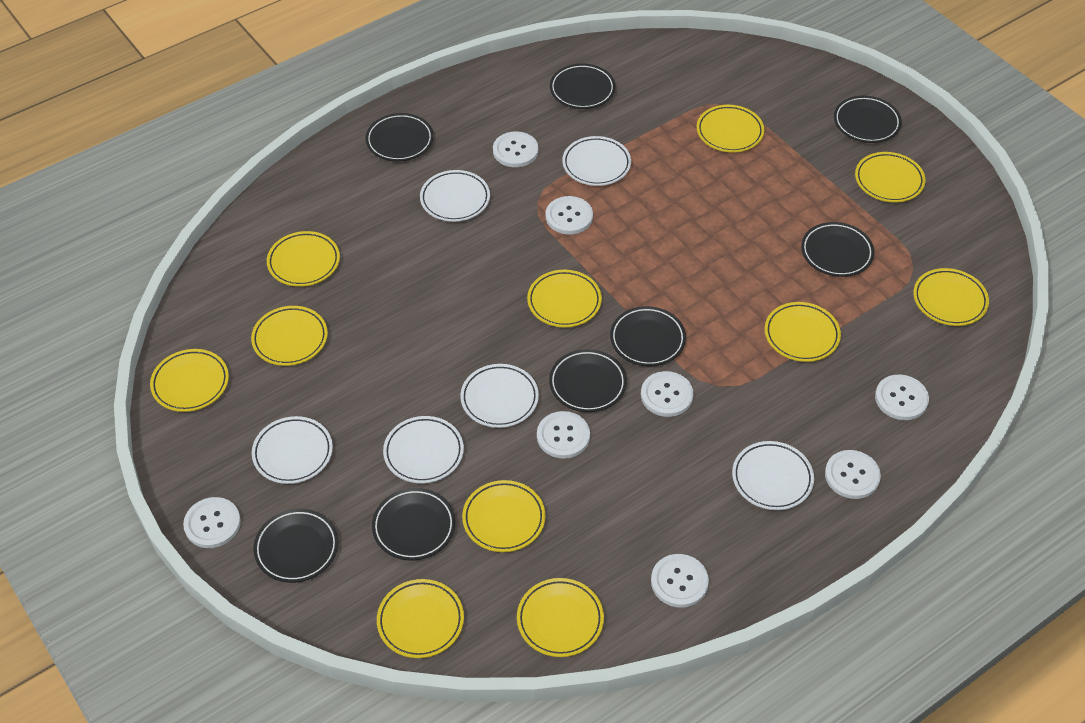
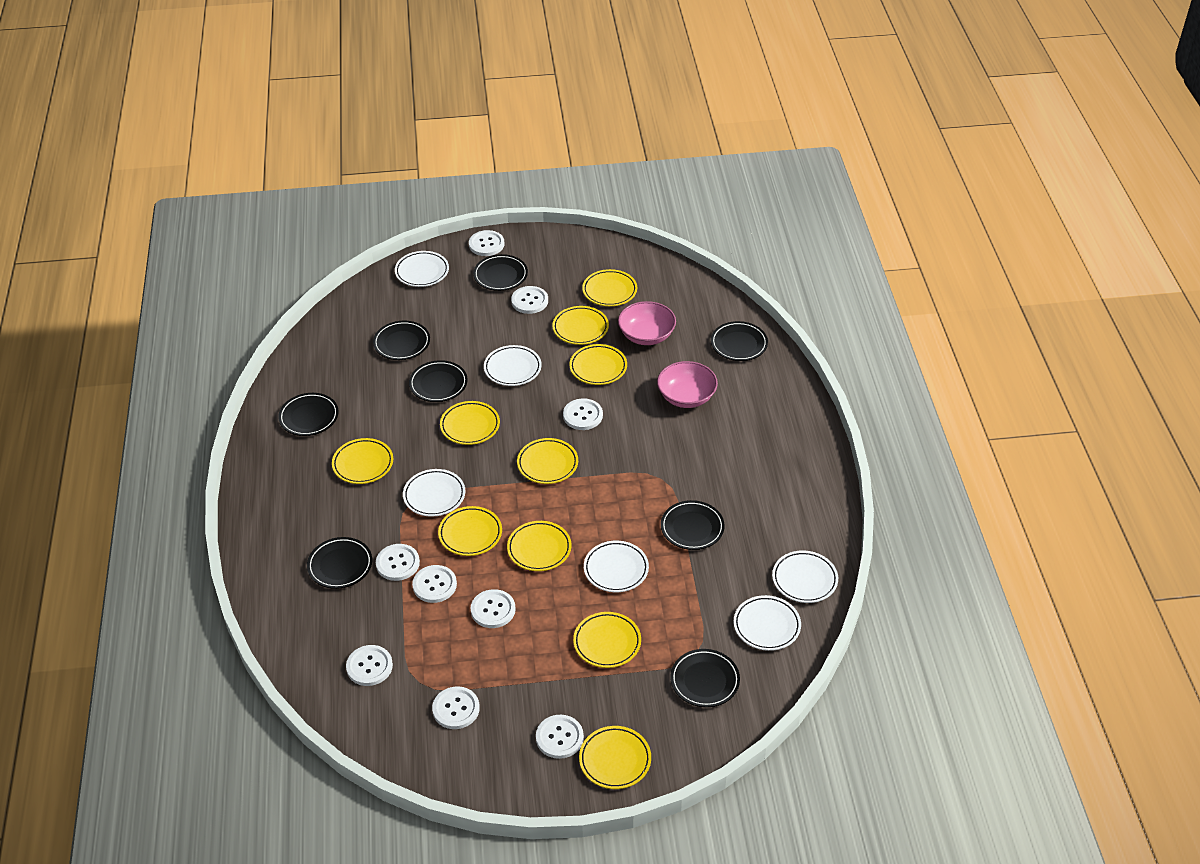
pink bowl: 0 -> 2
white button: 8 -> 9
yellow plate: 11 -> 10

